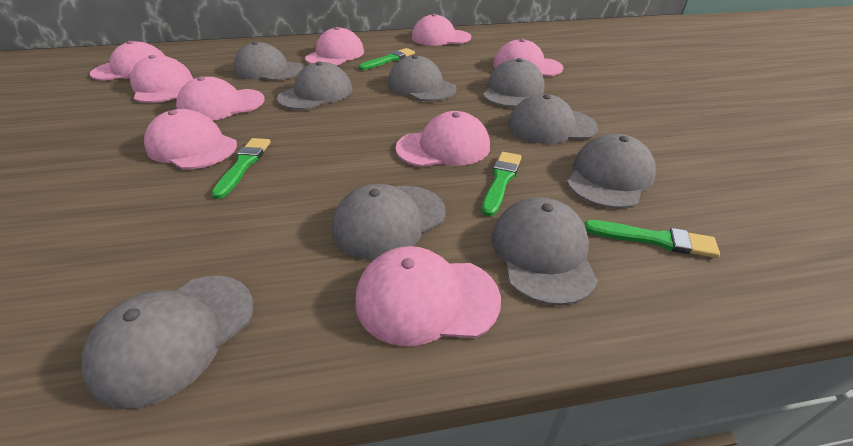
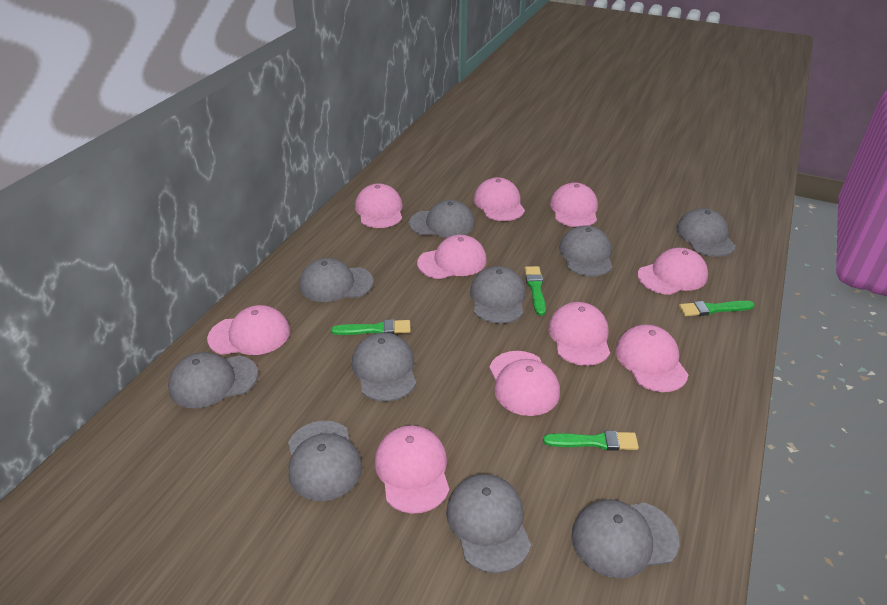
grey cap: 9 -> 10
pink cap: 9 -> 10

